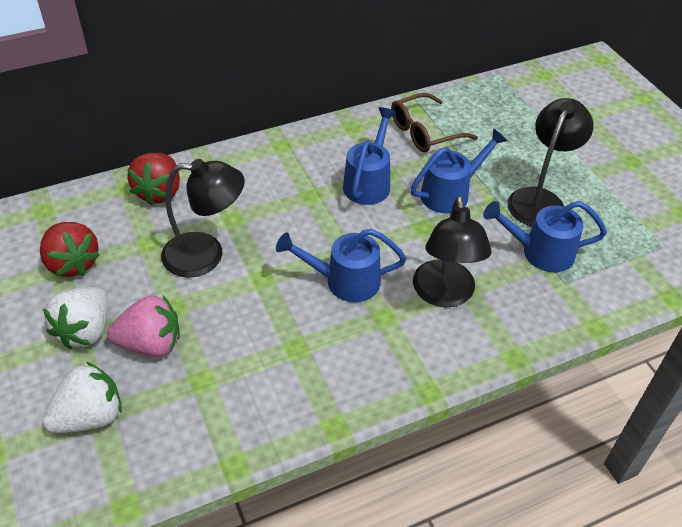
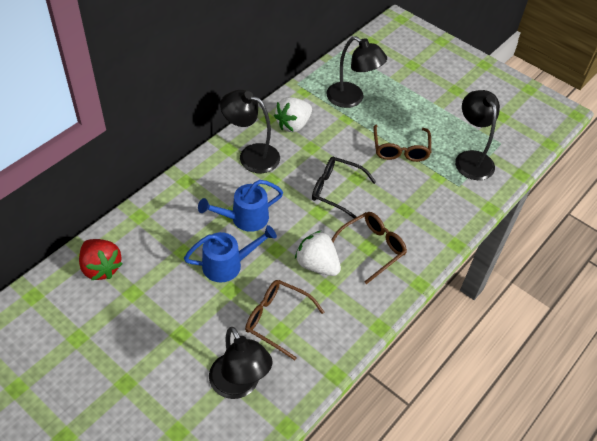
black glasses: 0 -> 1
black lamp: 3 -> 4
blue watering can: 4 -> 2
brown glasses: 1 -> 3
pink strawberry: 1 -> 0
red strawberry: 2 -> 1

